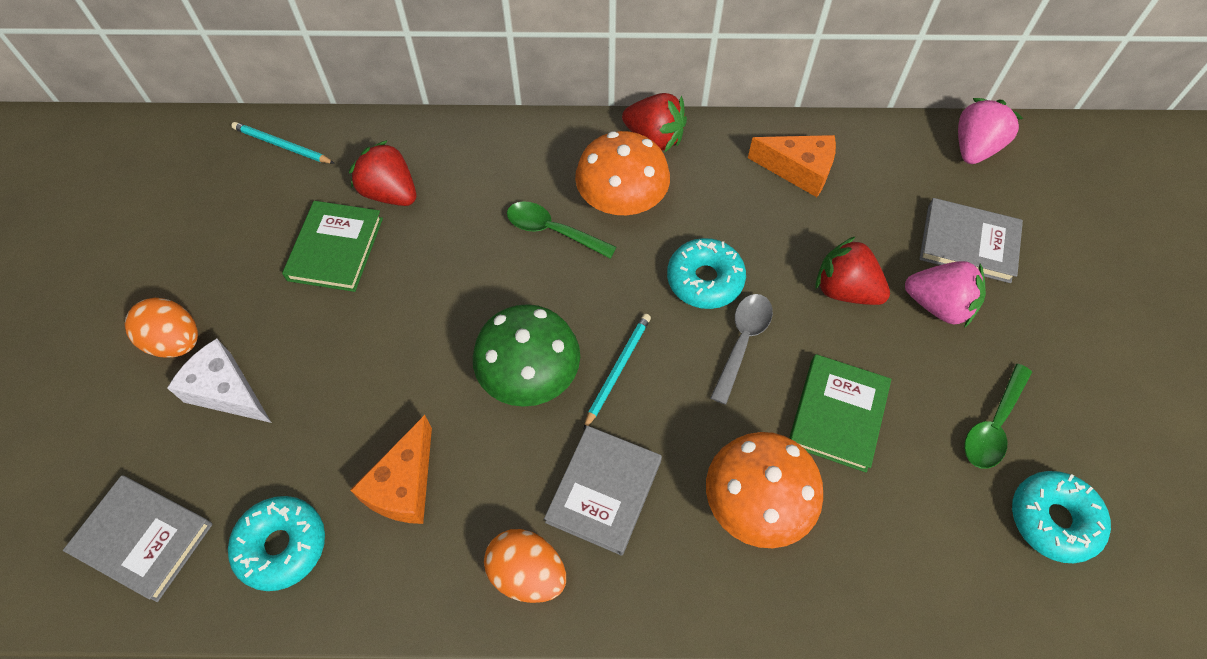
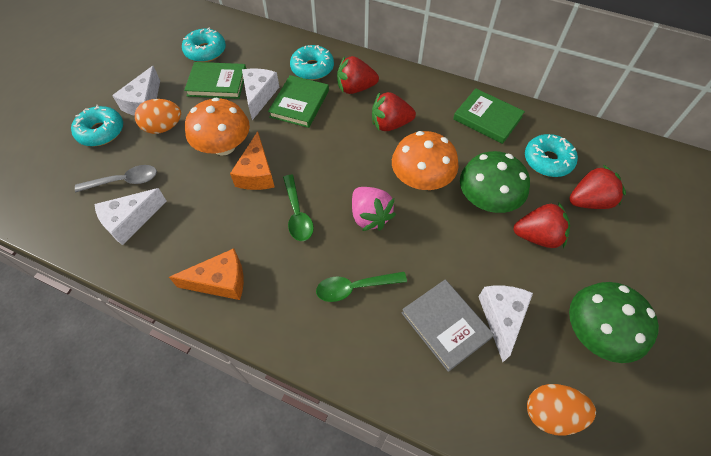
green book: 2 -> 3
green mushroom: 1 -> 2
grey book: 3 -> 1
pink strawberry: 2 -> 1
red strawberry: 3 -> 4
turquoise donut: 3 -> 4
turquoise pencil: 2 -> 0
white cheese: 1 -> 4

